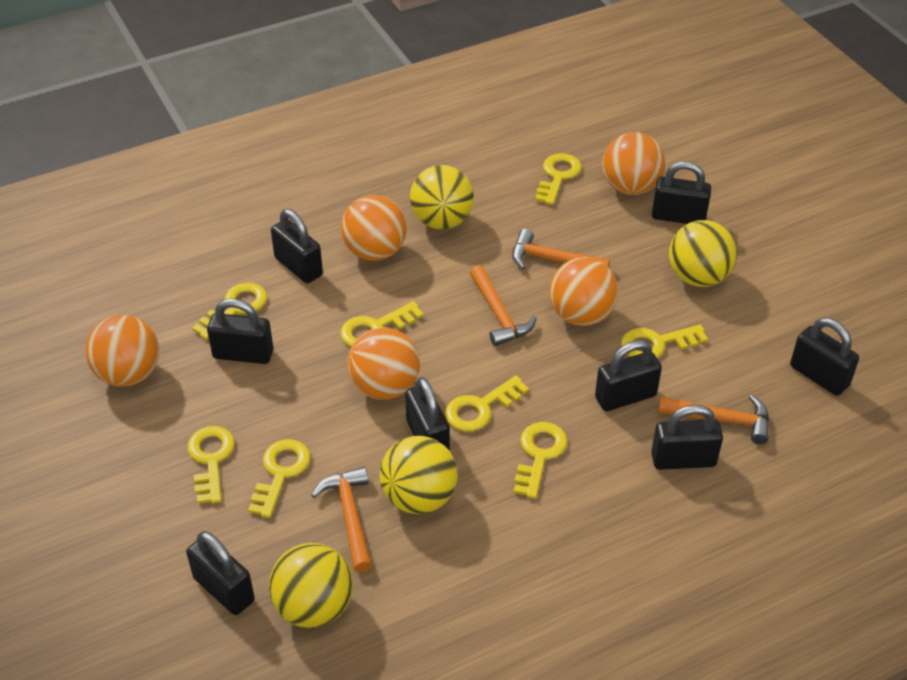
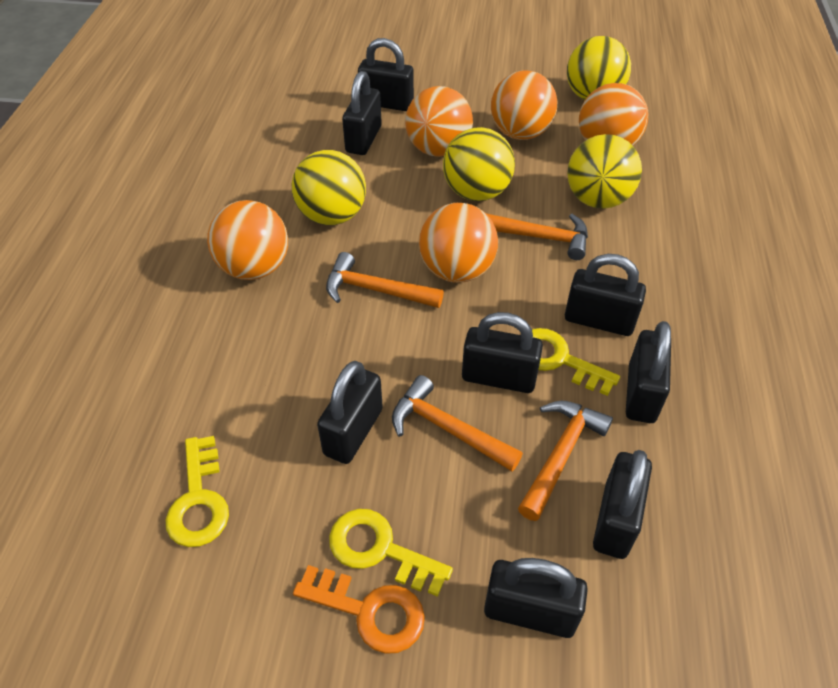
orange key: 0 -> 1
yellow key: 8 -> 3

